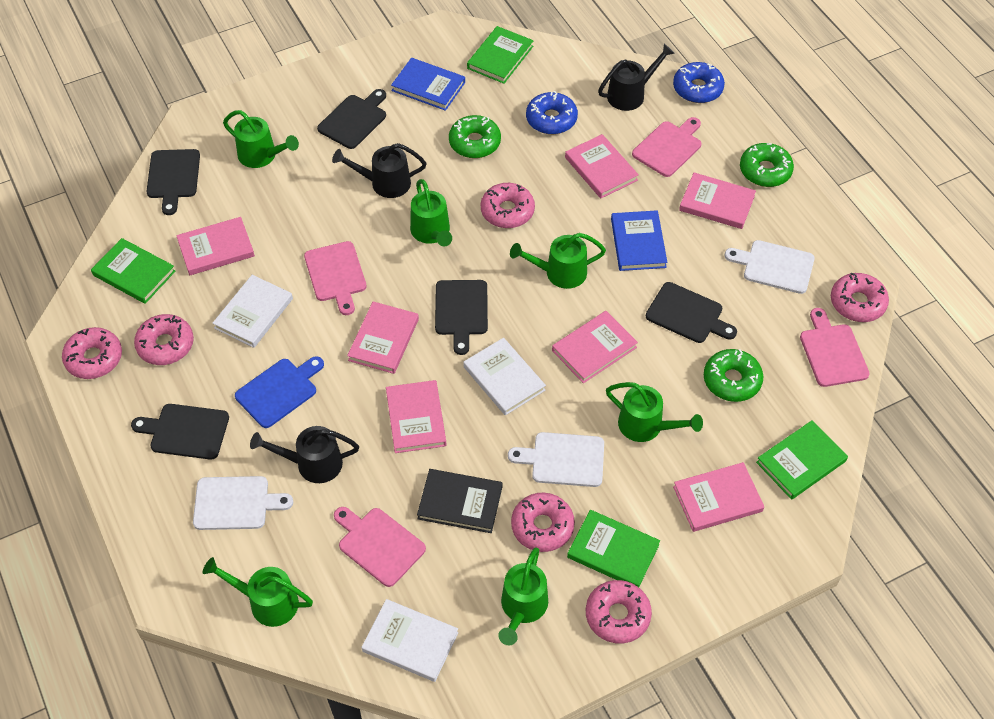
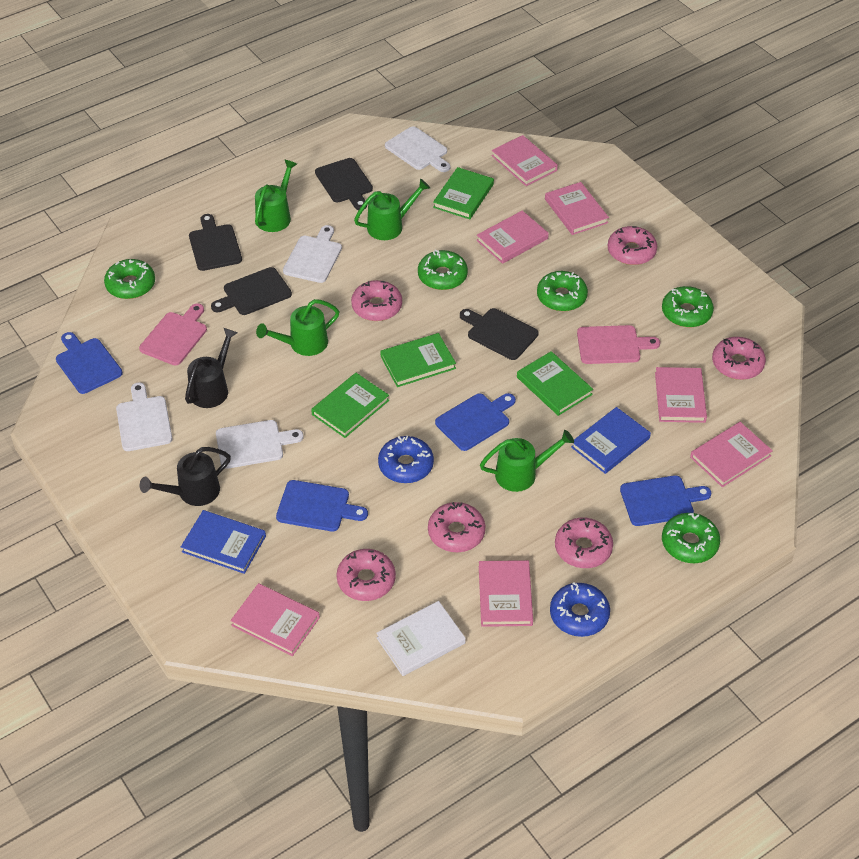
black book: 1 -> 0
black cutting board: 5 -> 4
black watering can: 3 -> 2
blue cutting board: 1 -> 4
green donut: 3 -> 5
green watering can: 6 -> 4
pink cutting board: 4 -> 2
white book: 3 -> 1
white cutting board: 3 -> 4

